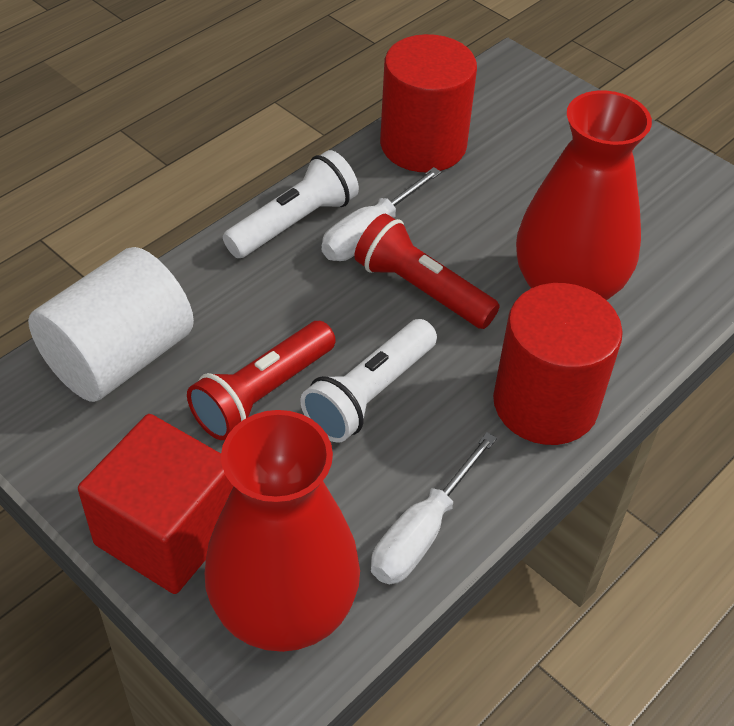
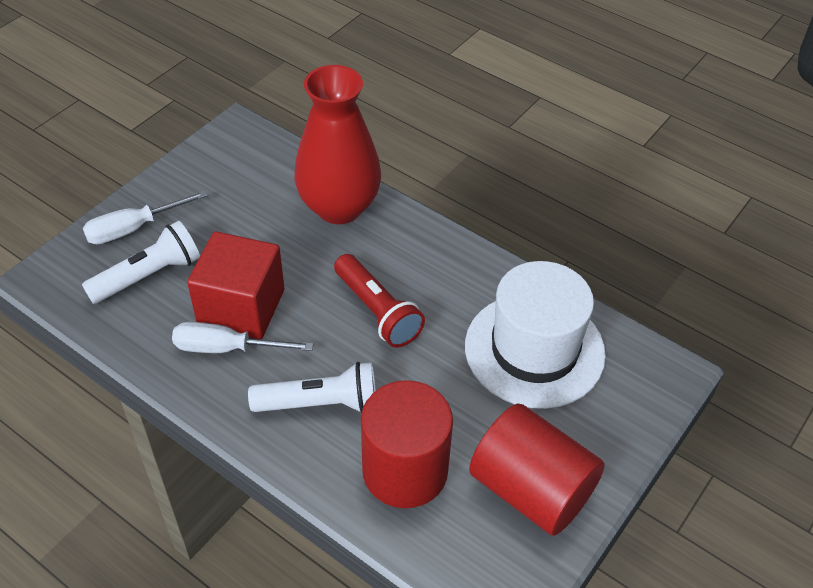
red flashlight: 2 -> 1
red vase: 2 -> 1
white cylinder: 1 -> 0
white hat: 0 -> 1

